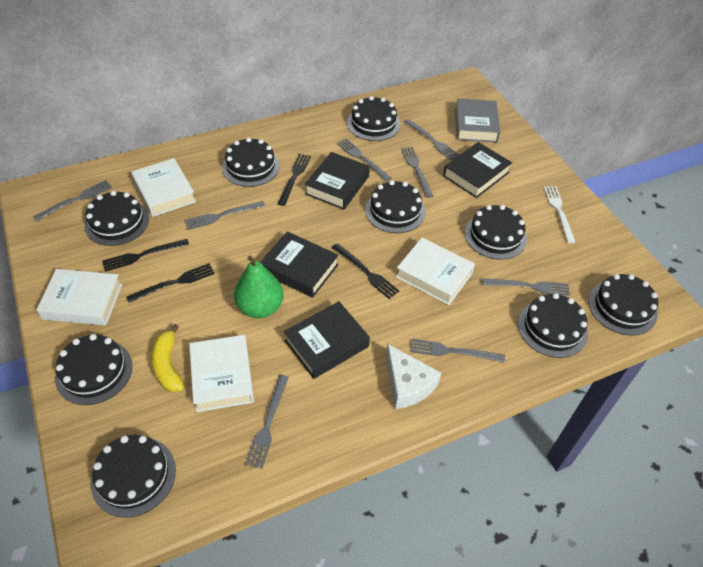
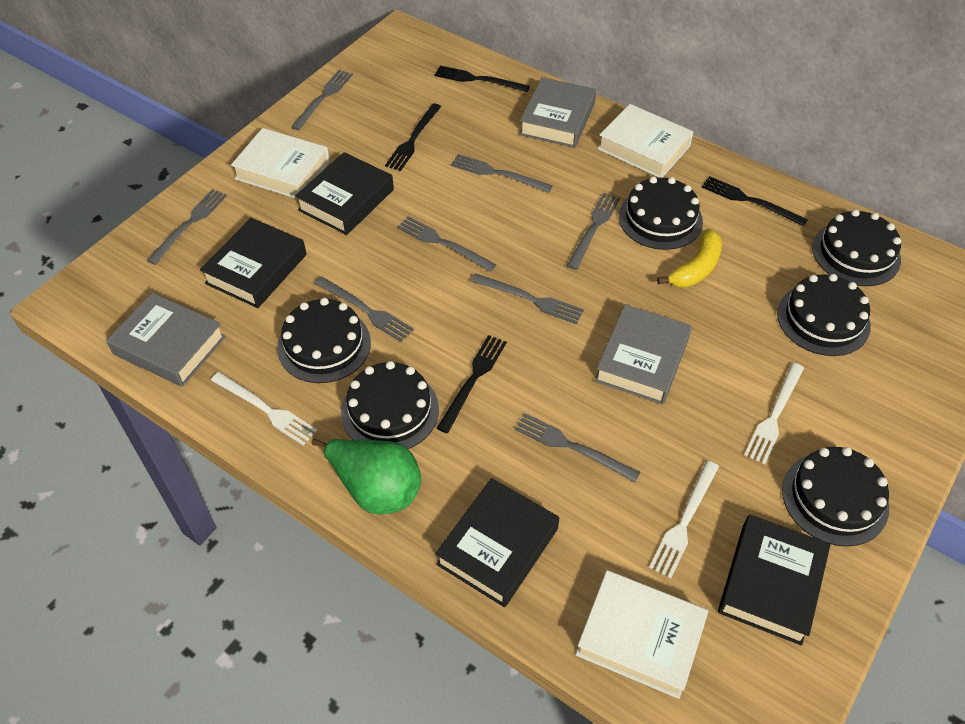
black cake: 9 -> 6
grey book: 1 -> 3
white book: 4 -> 3
white cheese: 1 -> 0
white fork: 1 -> 3

